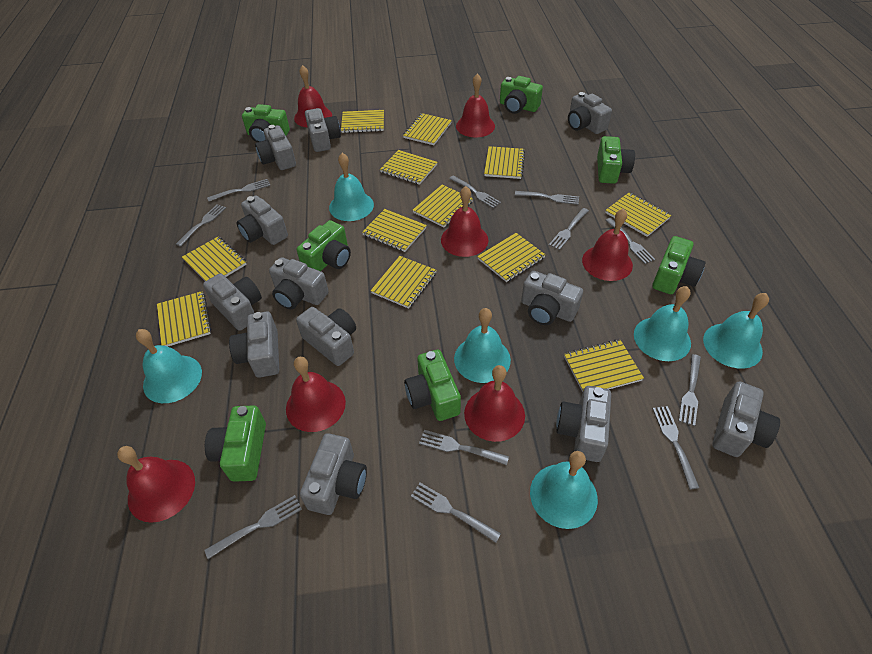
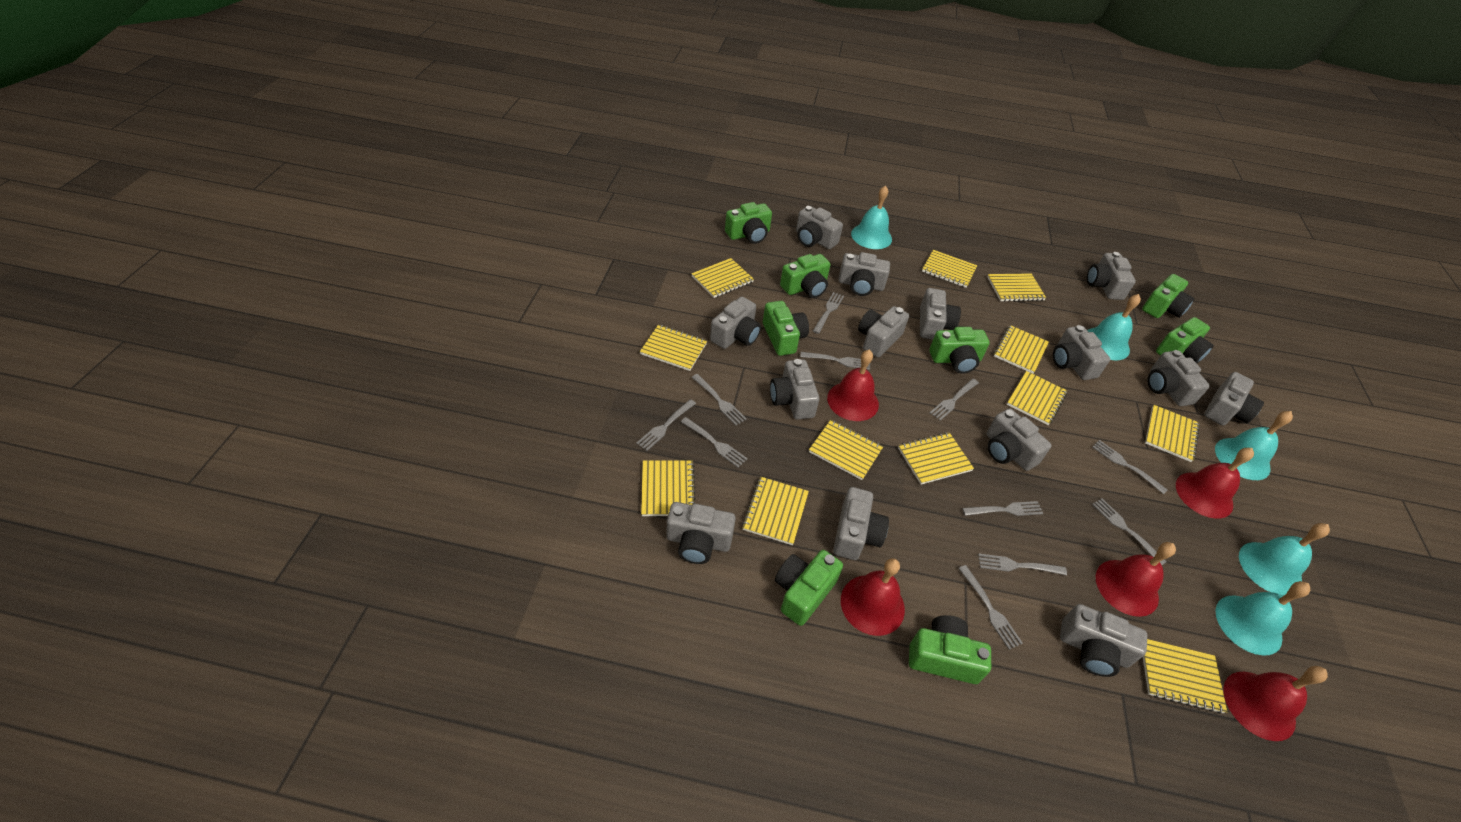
green camera: 7 -> 8
grey camera: 12 -> 14
red bell: 7 -> 5
turquoise bell: 6 -> 5

